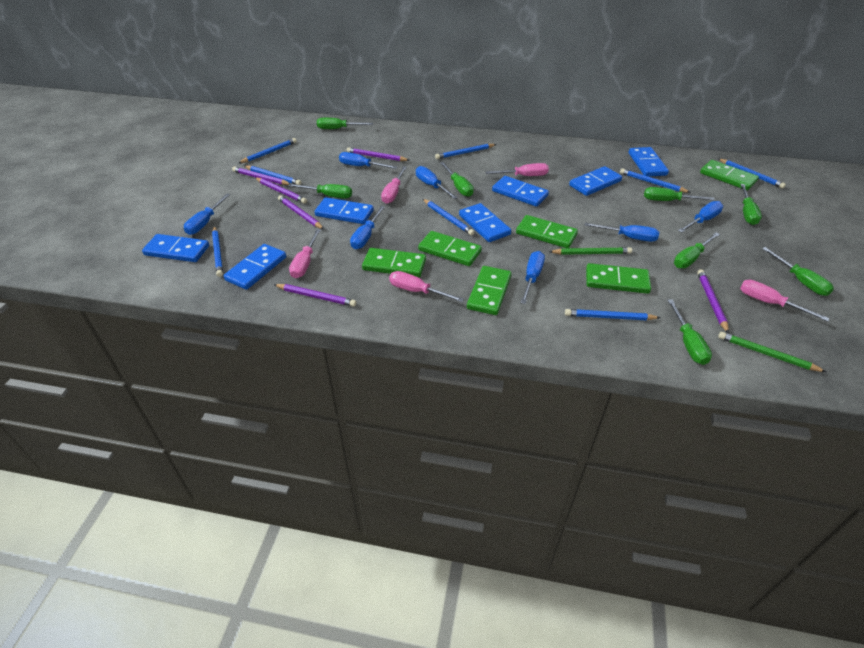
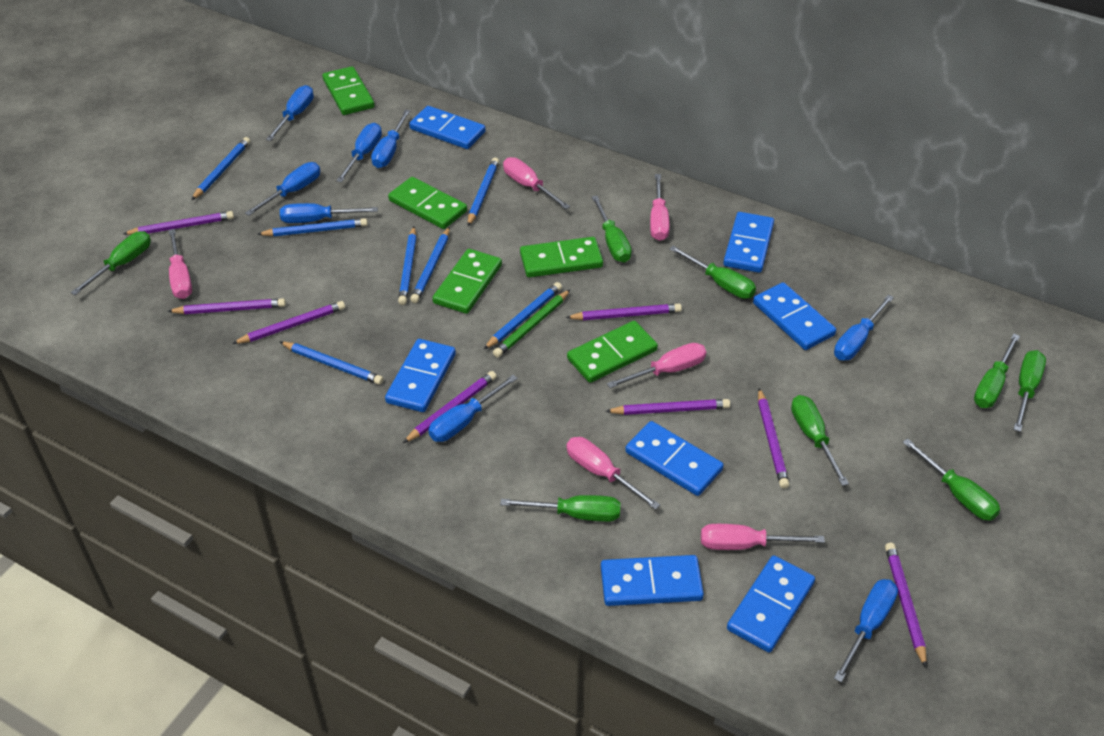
blue pencil: 8 -> 7
blue screwdriver: 7 -> 8
green domino: 6 -> 5
green pencil: 2 -> 1
pink screwdriver: 5 -> 6
purple pencil: 6 -> 8

